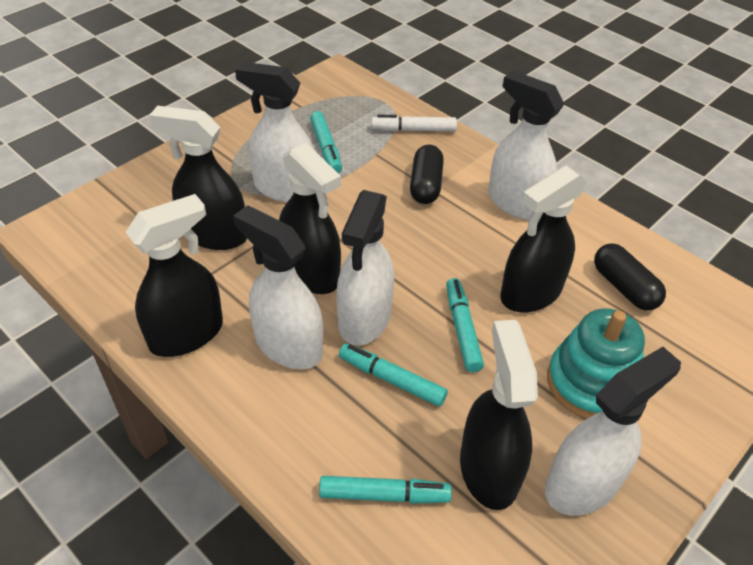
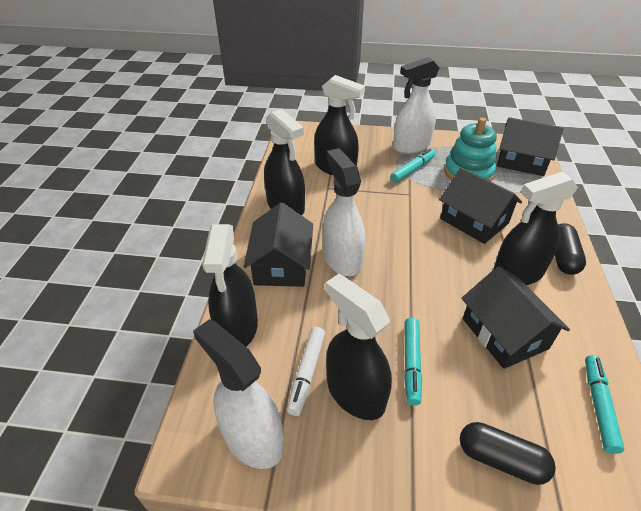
black house: 0 -> 4
turquoise marker: 4 -> 3
white spray bottle: 5 -> 3

